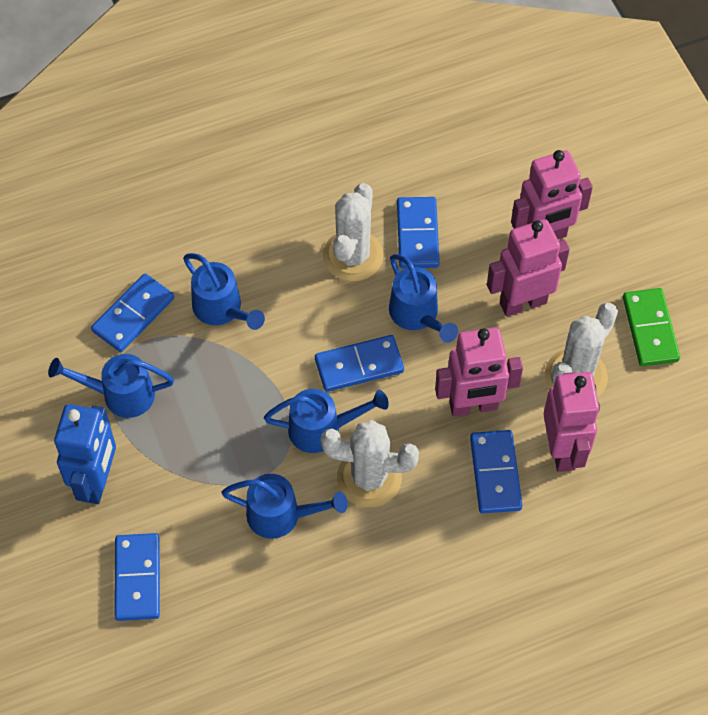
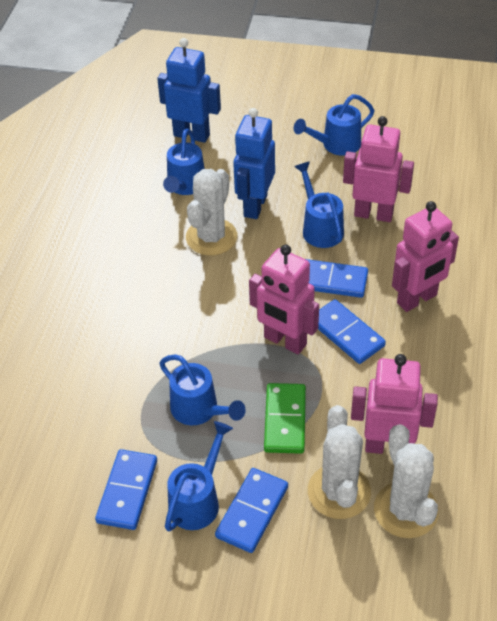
blue domino: 5 -> 4
blue robot: 1 -> 2

